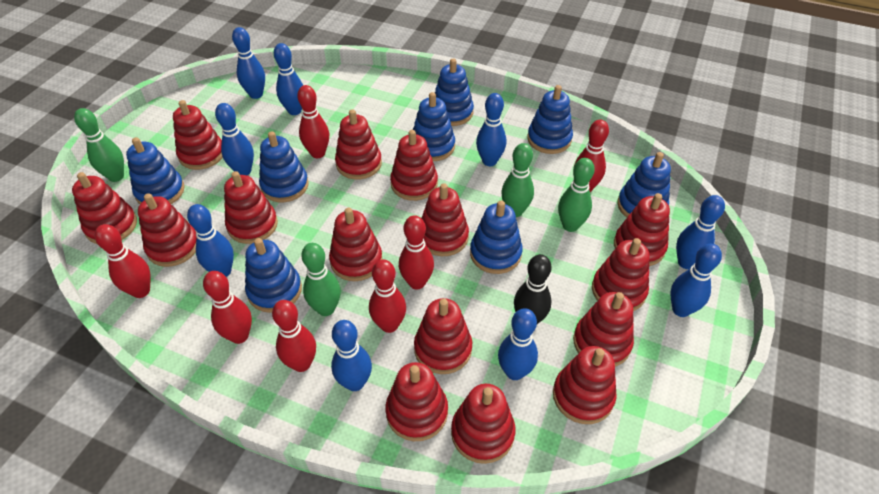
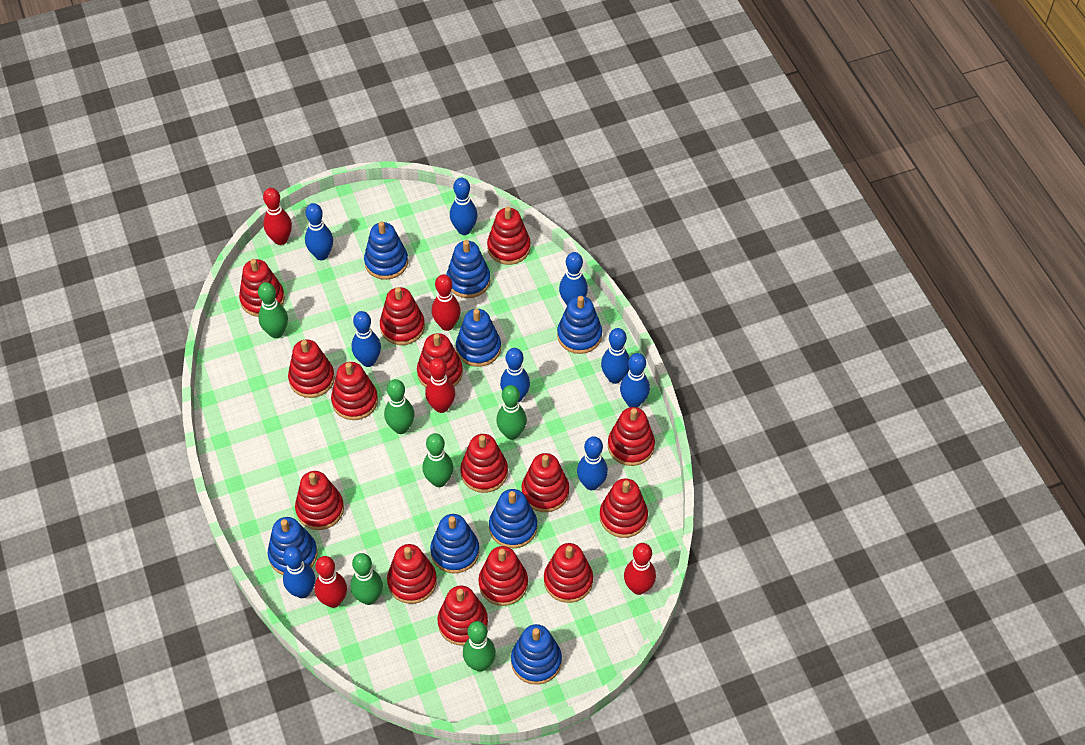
black bowling pin: 1 -> 0
green bowling pin: 4 -> 6
red bowling pin: 7 -> 5

